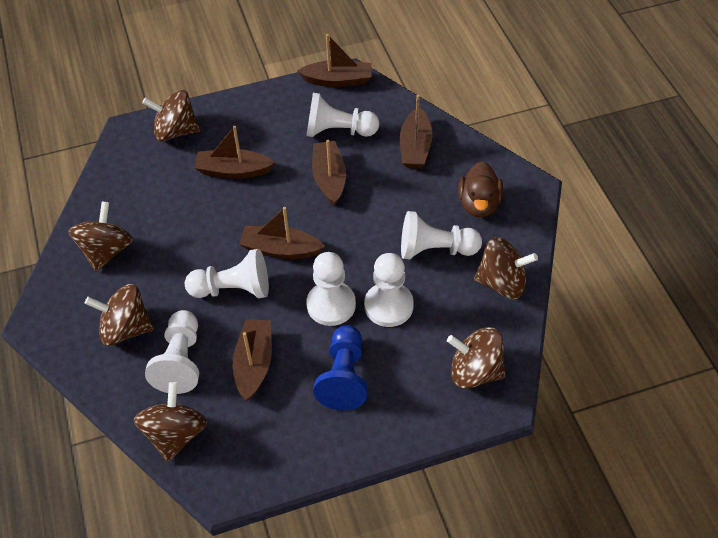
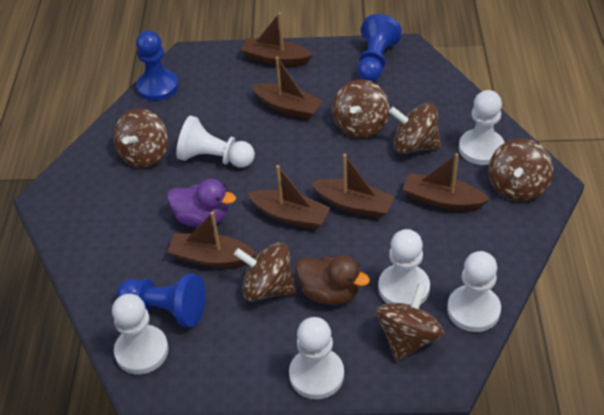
blue pawn: 1 -> 3
purple duck: 0 -> 1

